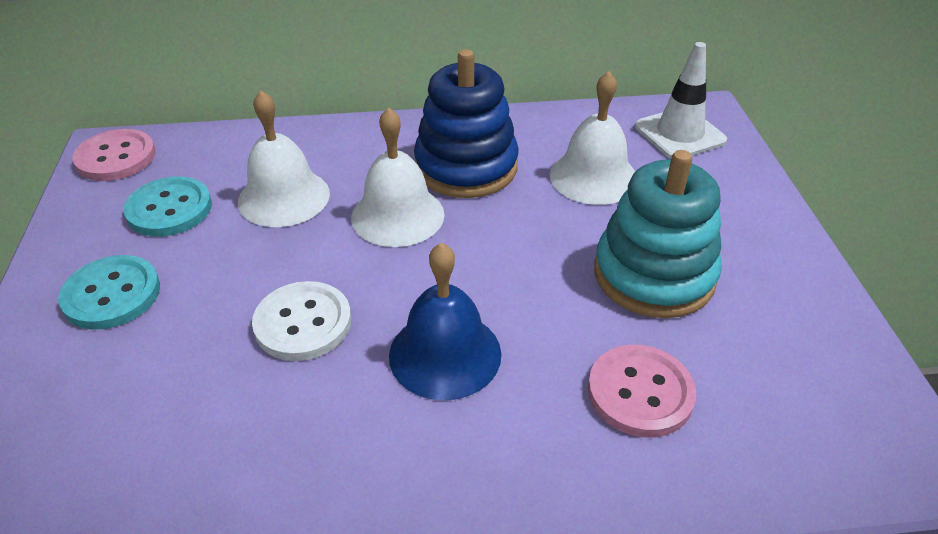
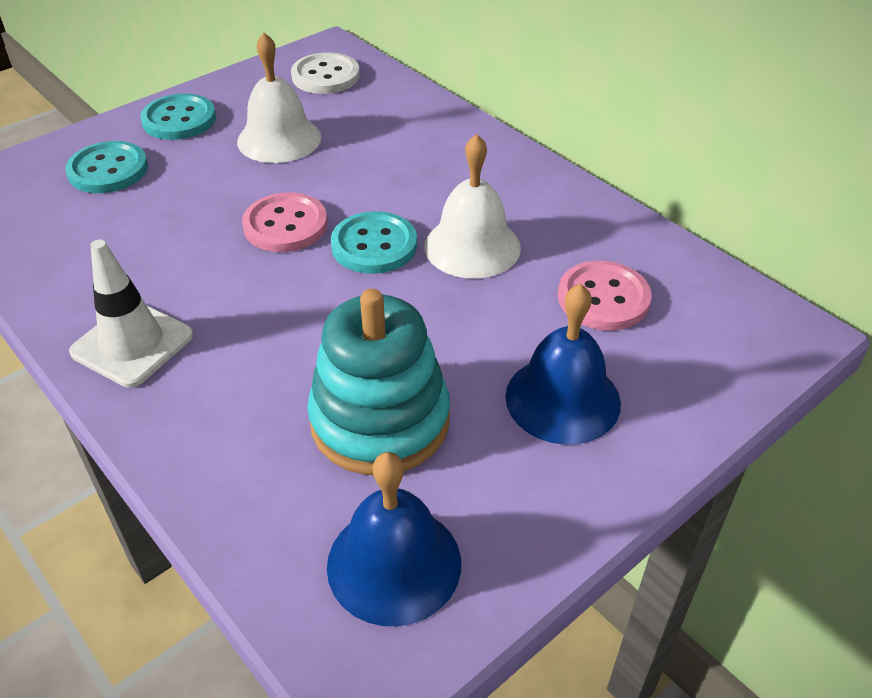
blue bell: 1 -> 2
blue stacking toy: 1 -> 0
turquoise button: 2 -> 3
white bell: 3 -> 2

